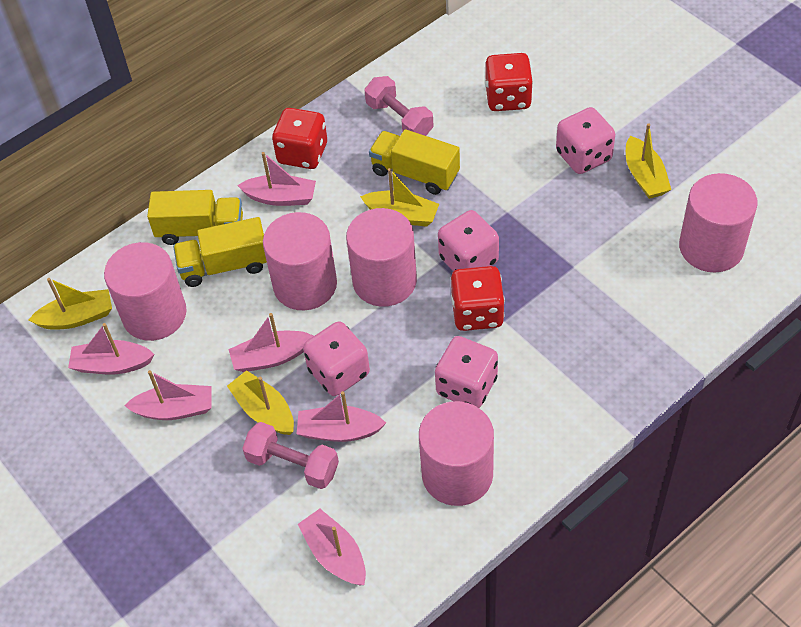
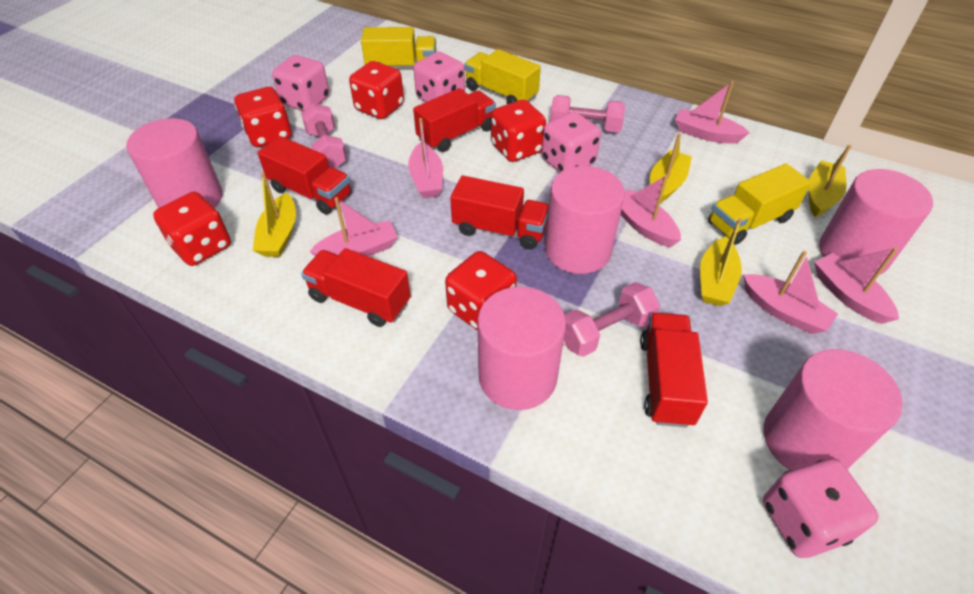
pink dumbbell: 2 -> 3
red dice: 3 -> 5
red truck: 0 -> 5

